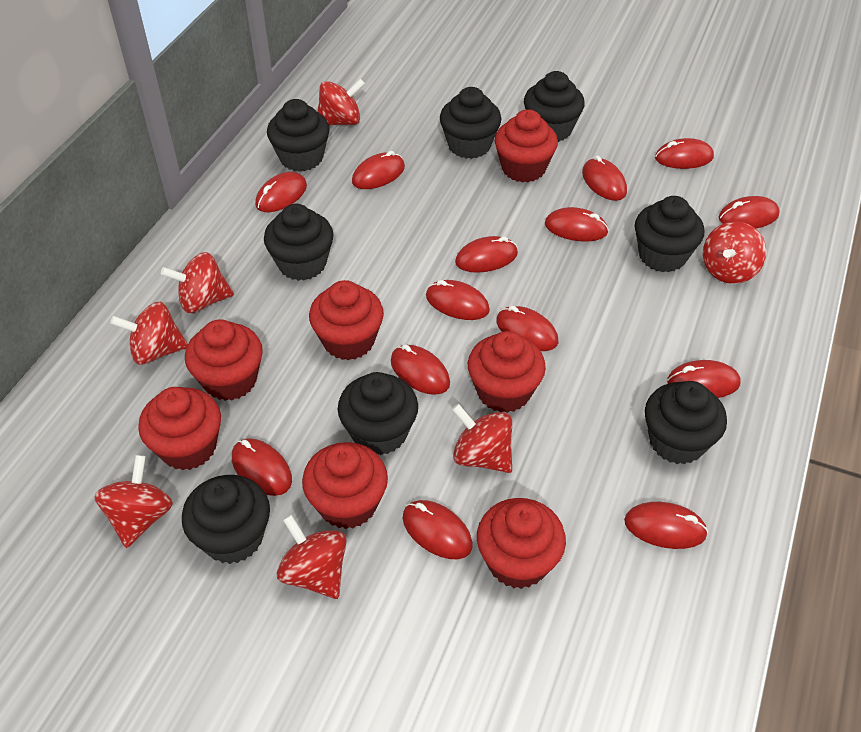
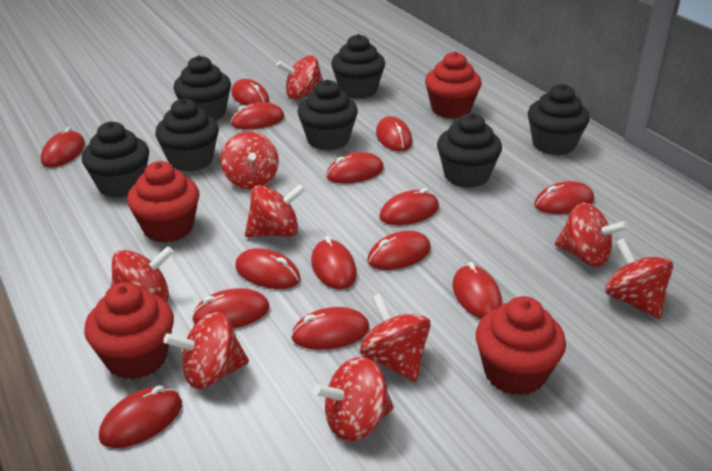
black cupcake: 8 -> 7
red cupcake: 7 -> 4
red spinning top: 7 -> 9

